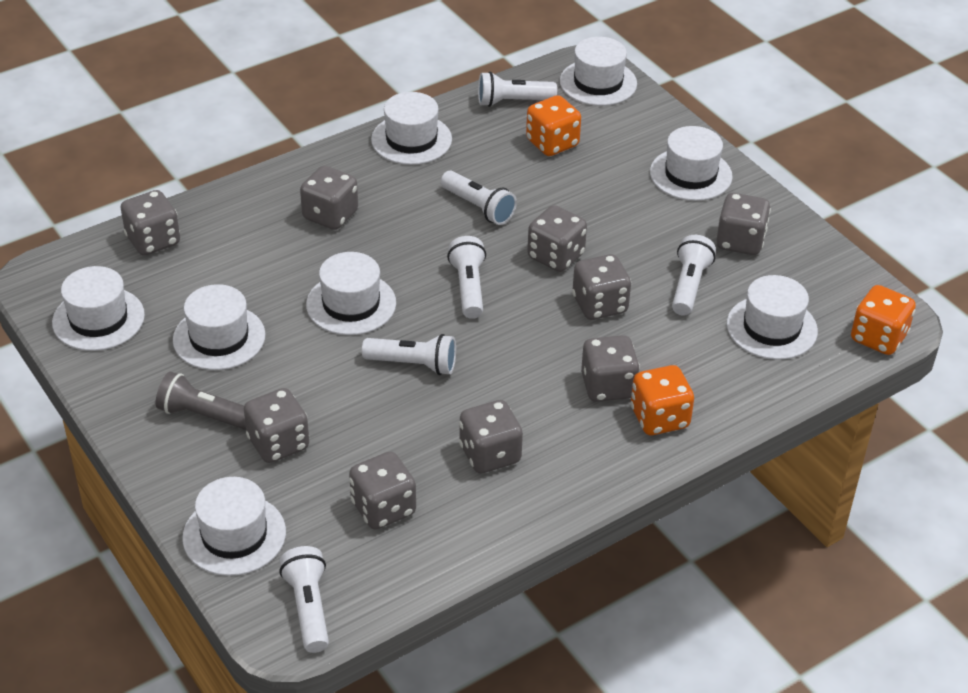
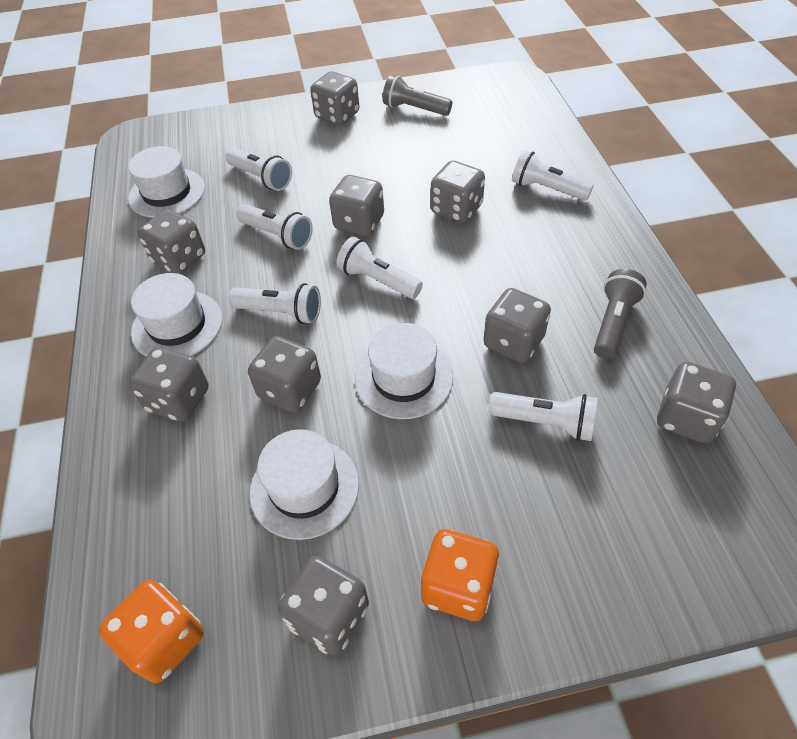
grey flashlight: 1 -> 2
orange dice: 3 -> 2
white hat: 8 -> 4

